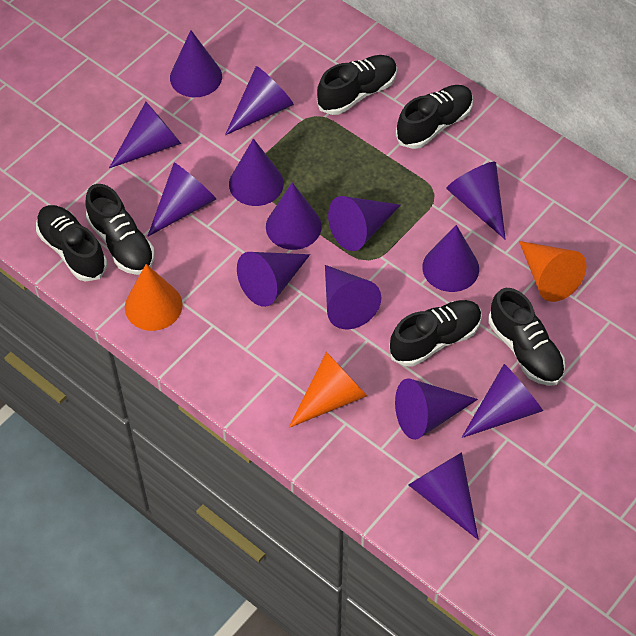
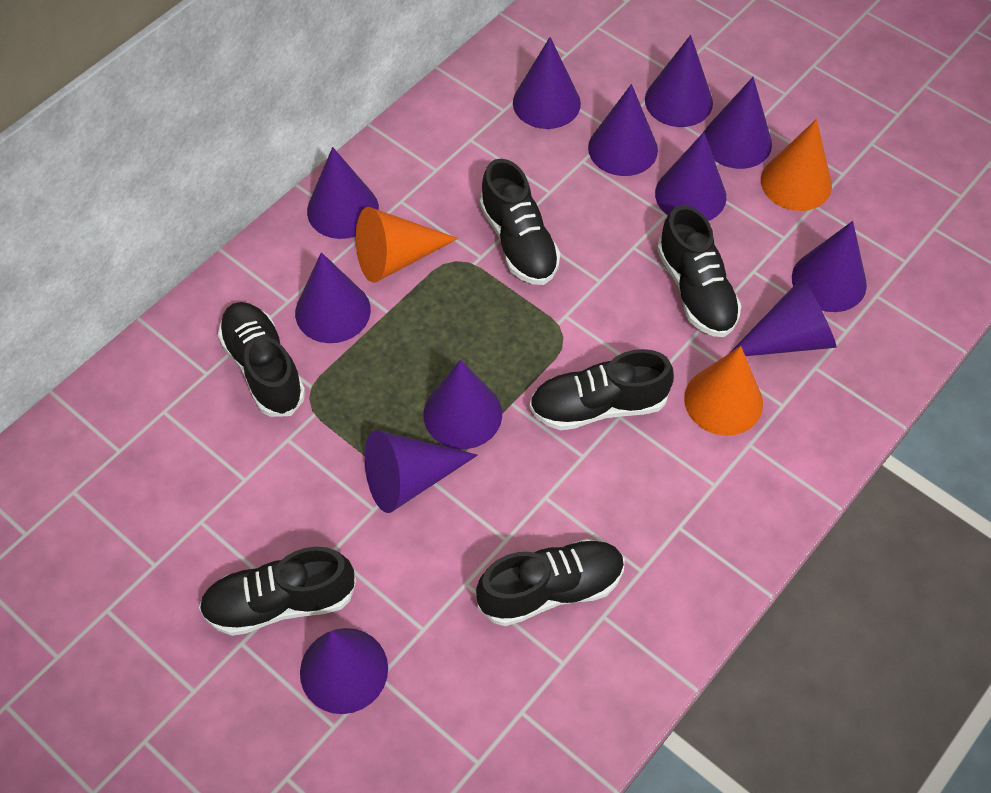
purple cone: 14 -> 12

